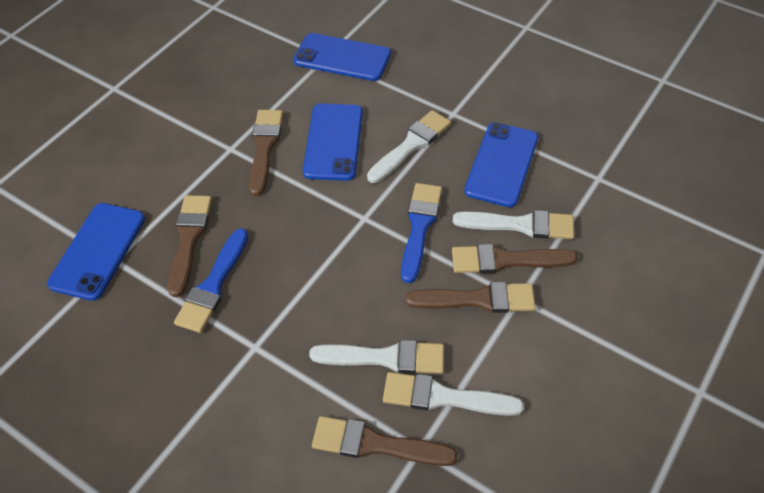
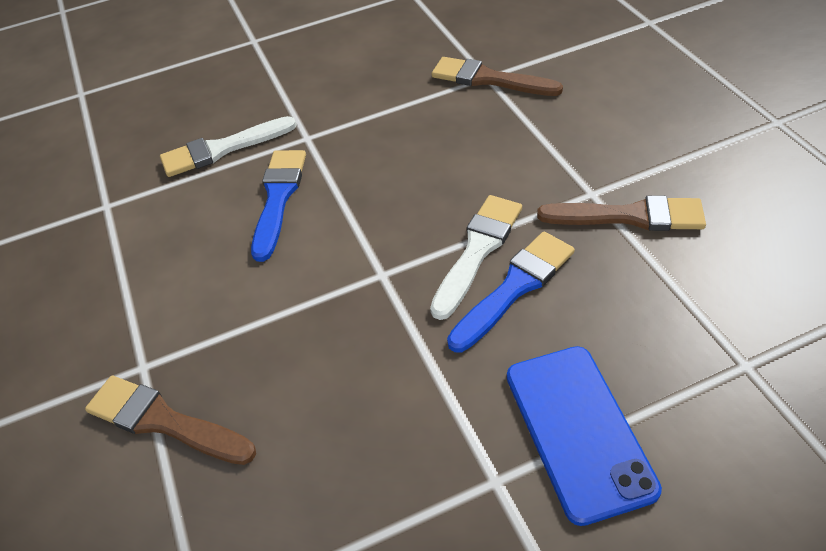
blue phone: 4 -> 1
brown brush: 5 -> 3
white brush: 4 -> 2

